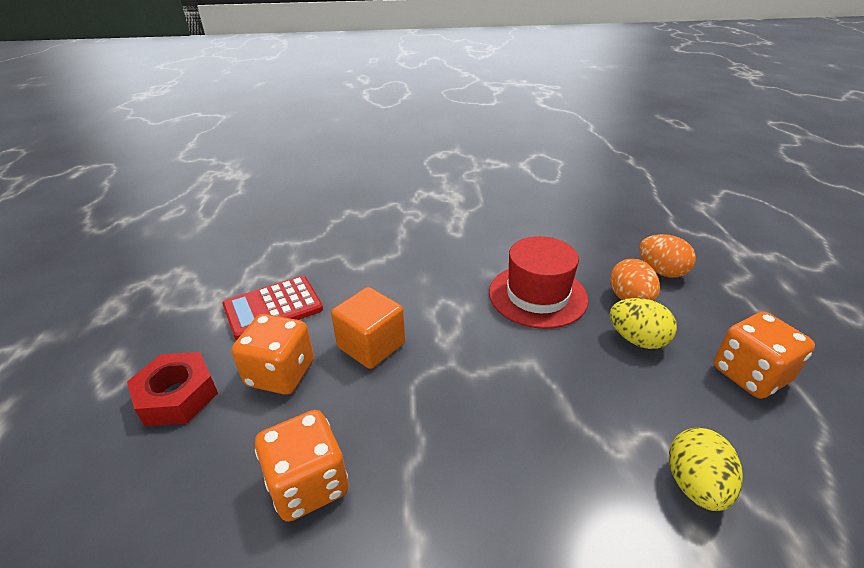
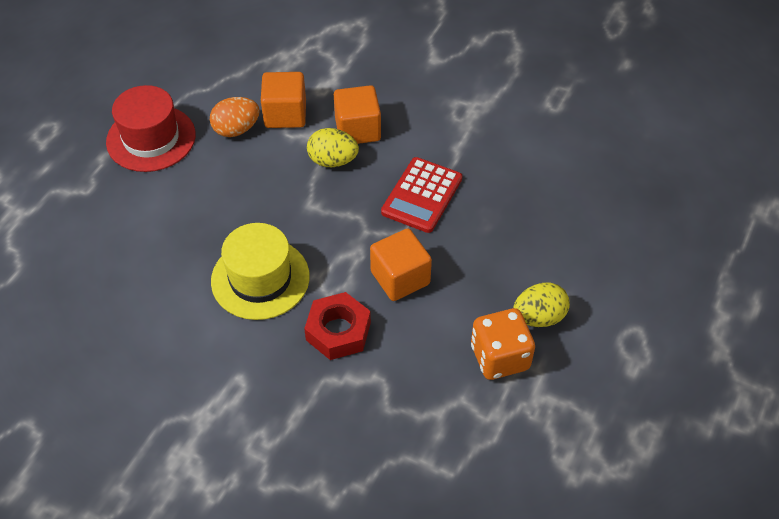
orange cube: 1 -> 3
orange dice: 3 -> 1
orange egg: 2 -> 1
yellow hat: 0 -> 1

